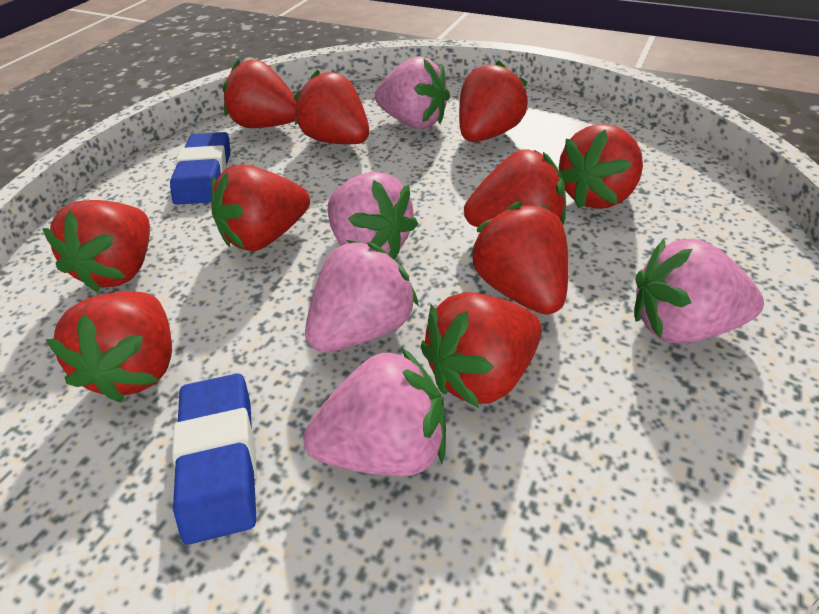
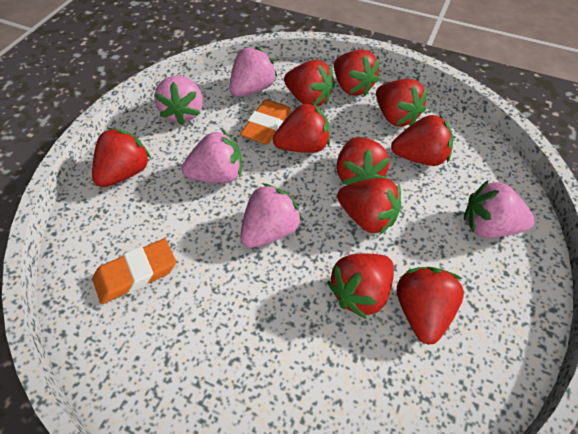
blue eraser: 2 -> 0
orange eraser: 0 -> 2

